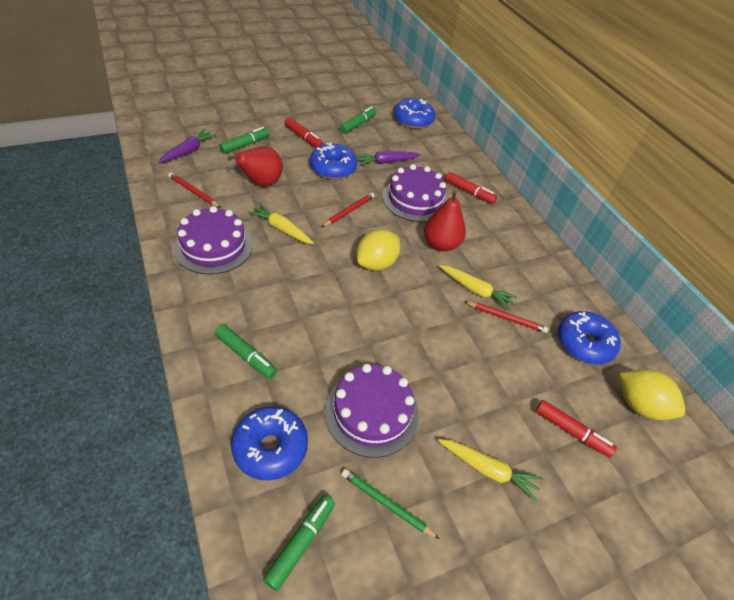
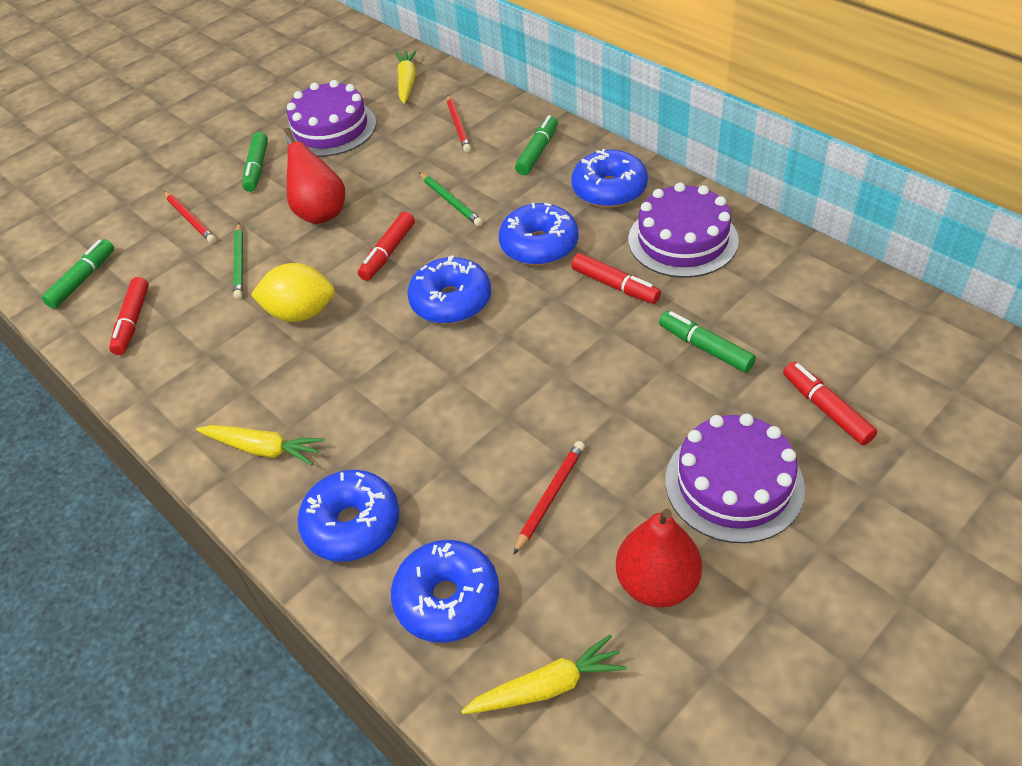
blue donut: 4 -> 5
green pencil: 1 -> 2
purple carrot: 2 -> 0
red marker: 3 -> 4
yellow lemon: 2 -> 1

